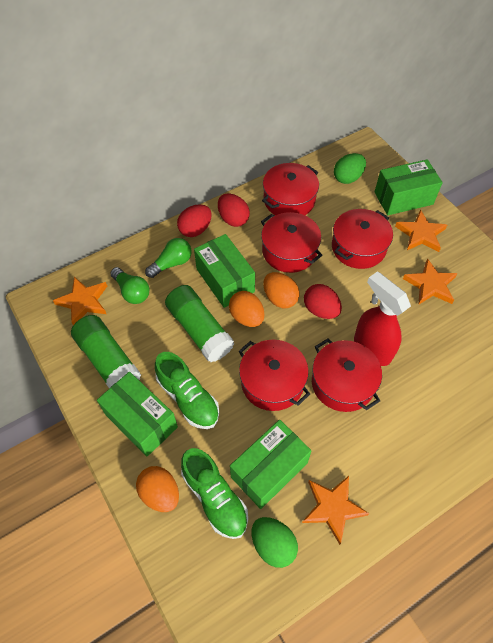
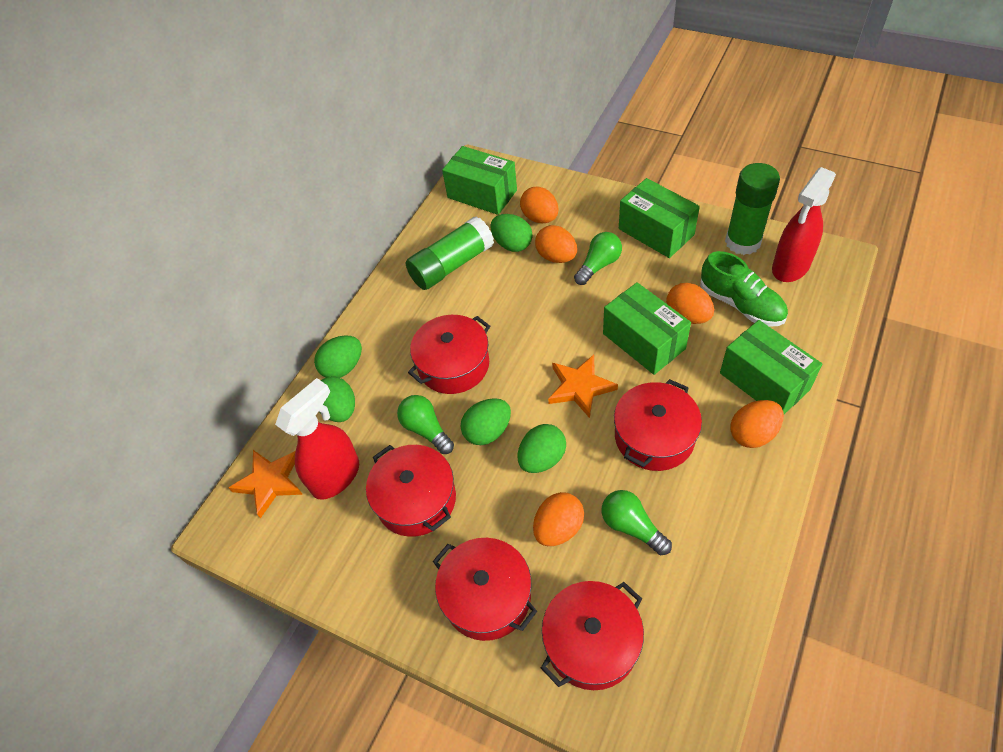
green egg: 2 -> 5
green light bulb: 2 -> 3
green shoe: 2 -> 1
orange egg: 3 -> 5
orange star: 4 -> 2
red egg: 3 -> 0
red spray bottle: 1 -> 2

